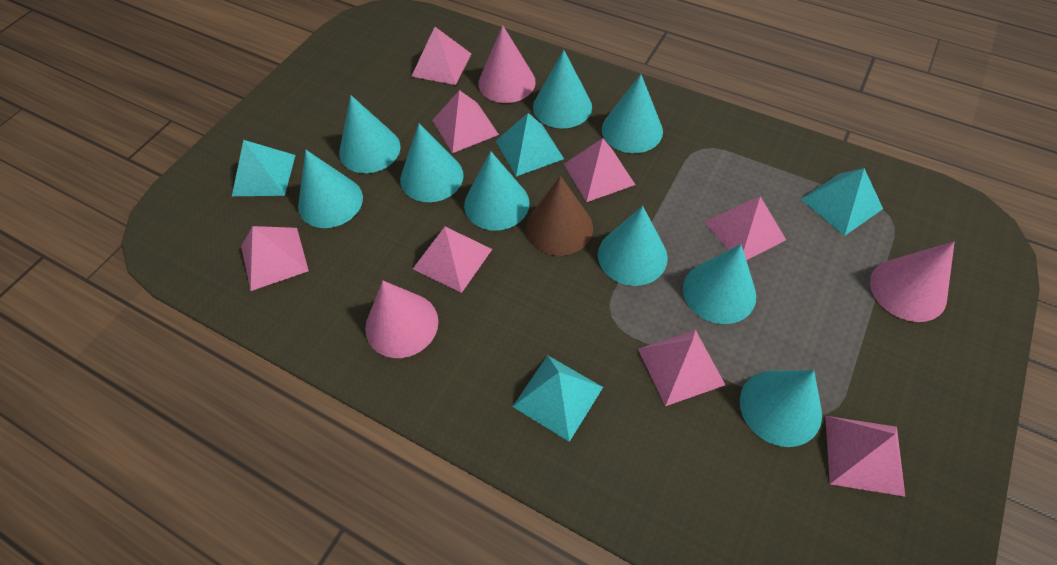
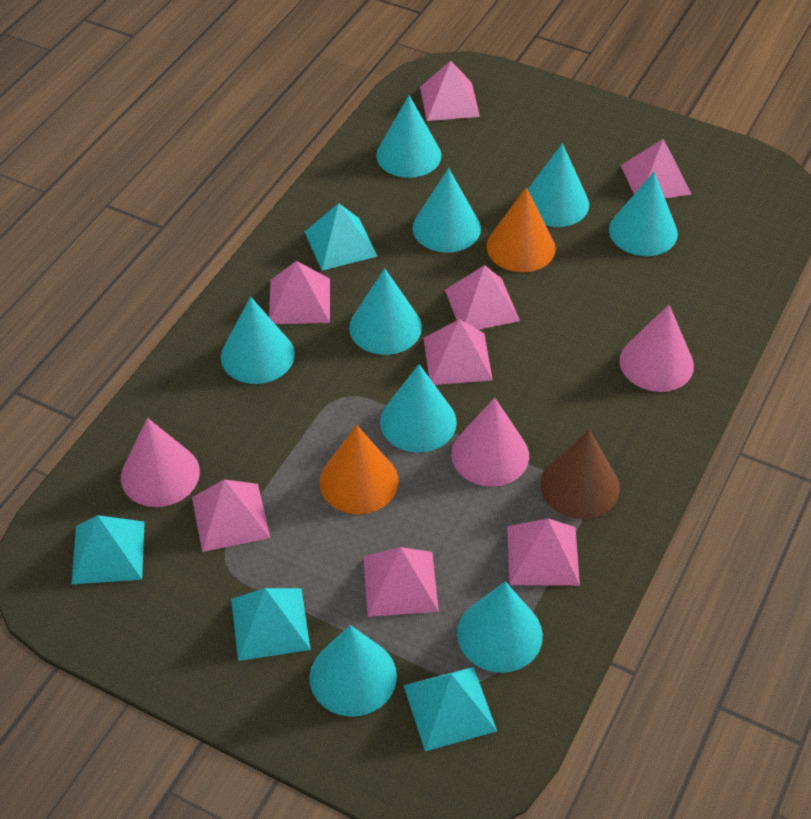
orange cone: 0 -> 2

